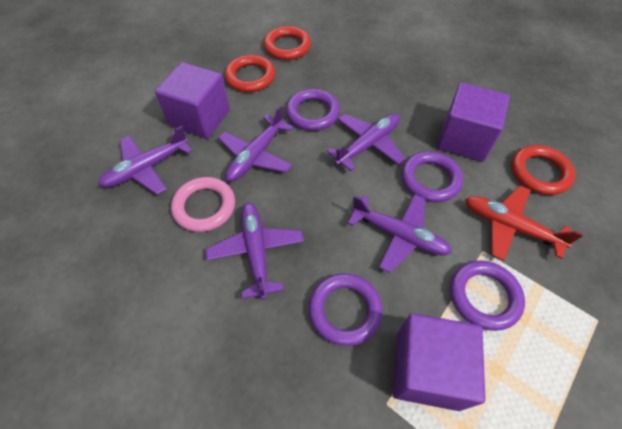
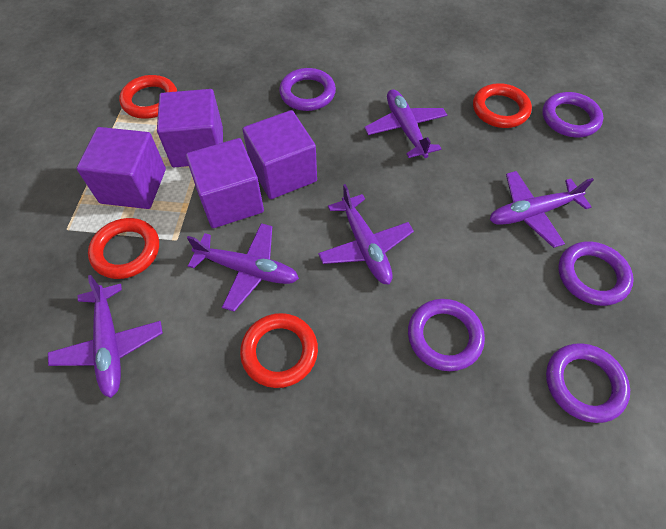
pink ring: 1 -> 0
purple cube: 3 -> 4
purple ring: 4 -> 5
red plane: 1 -> 0
red ring: 3 -> 4

